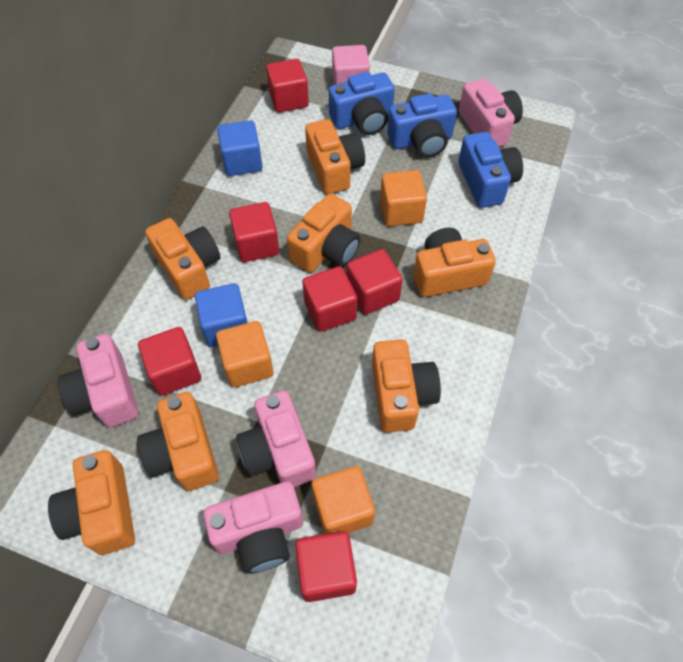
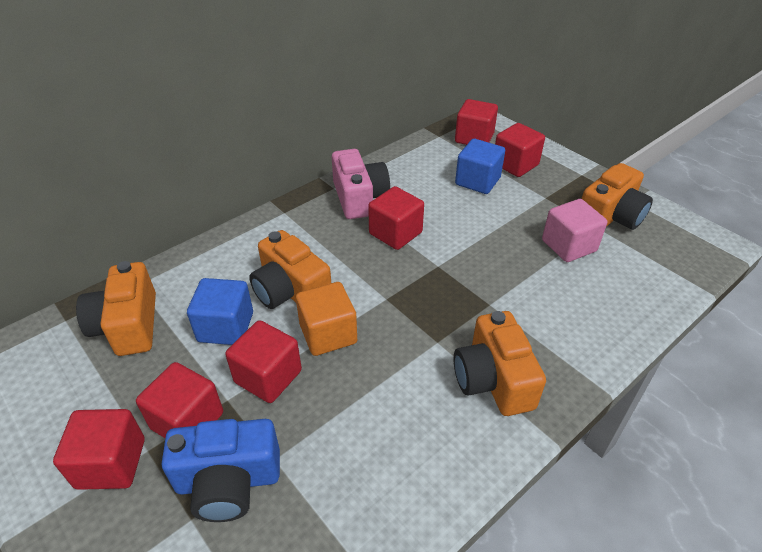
blue camera: 3 -> 1
orange camera: 7 -> 4
orange cube: 3 -> 1
pink camera: 4 -> 1

